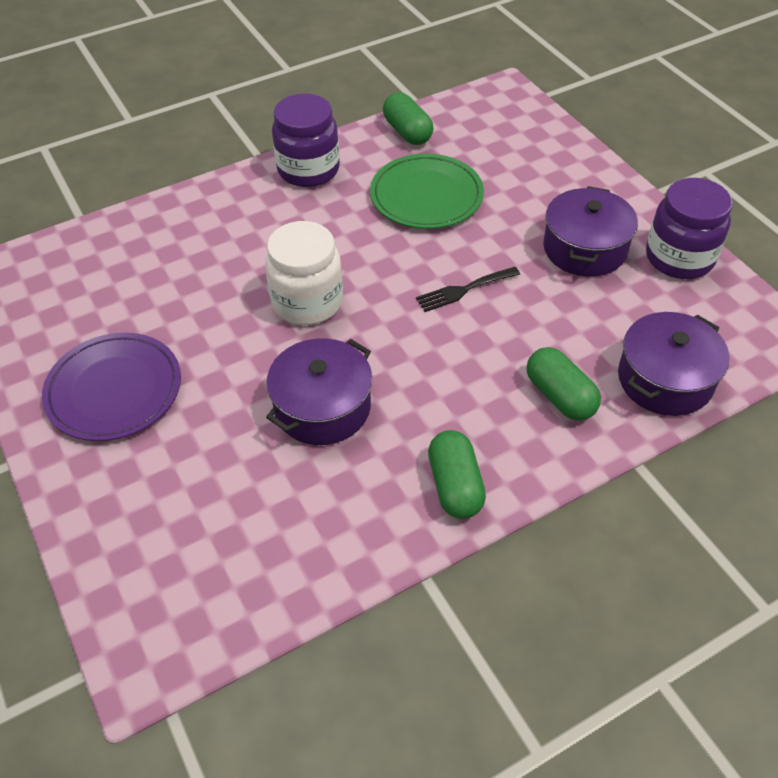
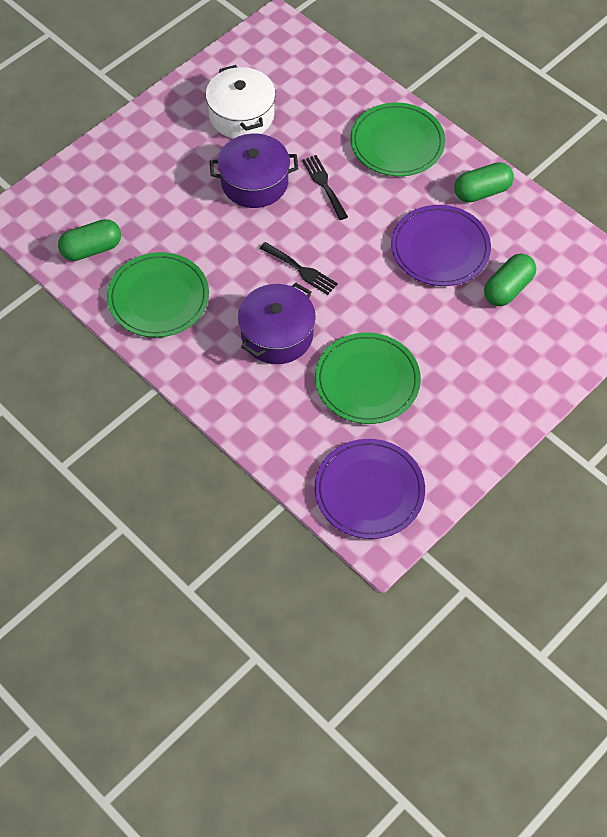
black fork: 1 -> 2
green plate: 1 -> 3
purple jar: 2 -> 0
purple plate: 1 -> 2
purple pot: 3 -> 2
white jar: 1 -> 0
white pot: 0 -> 1

